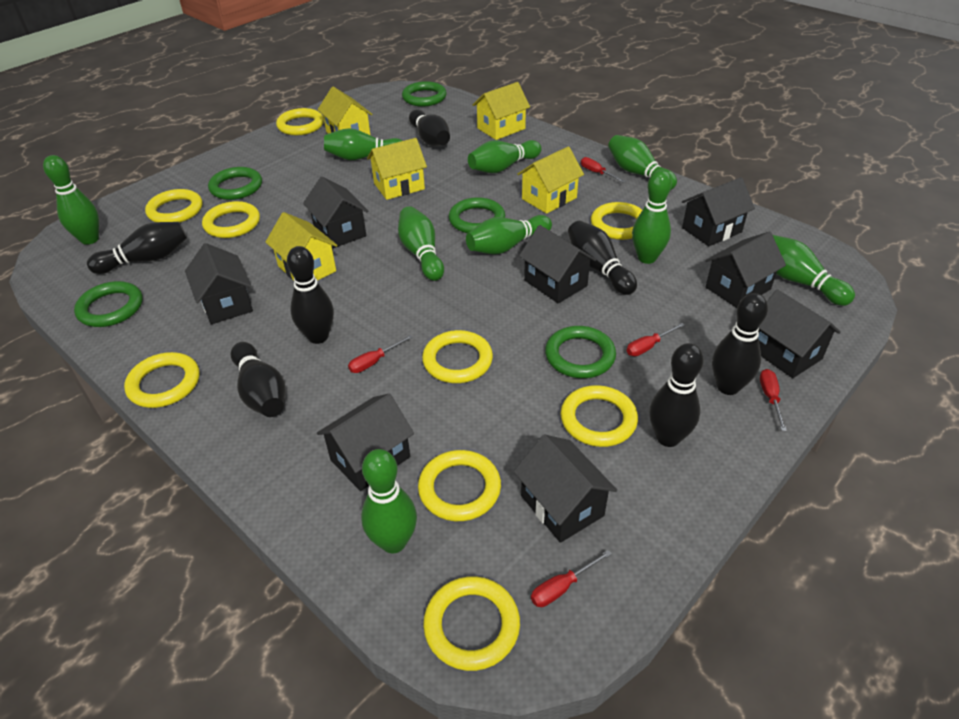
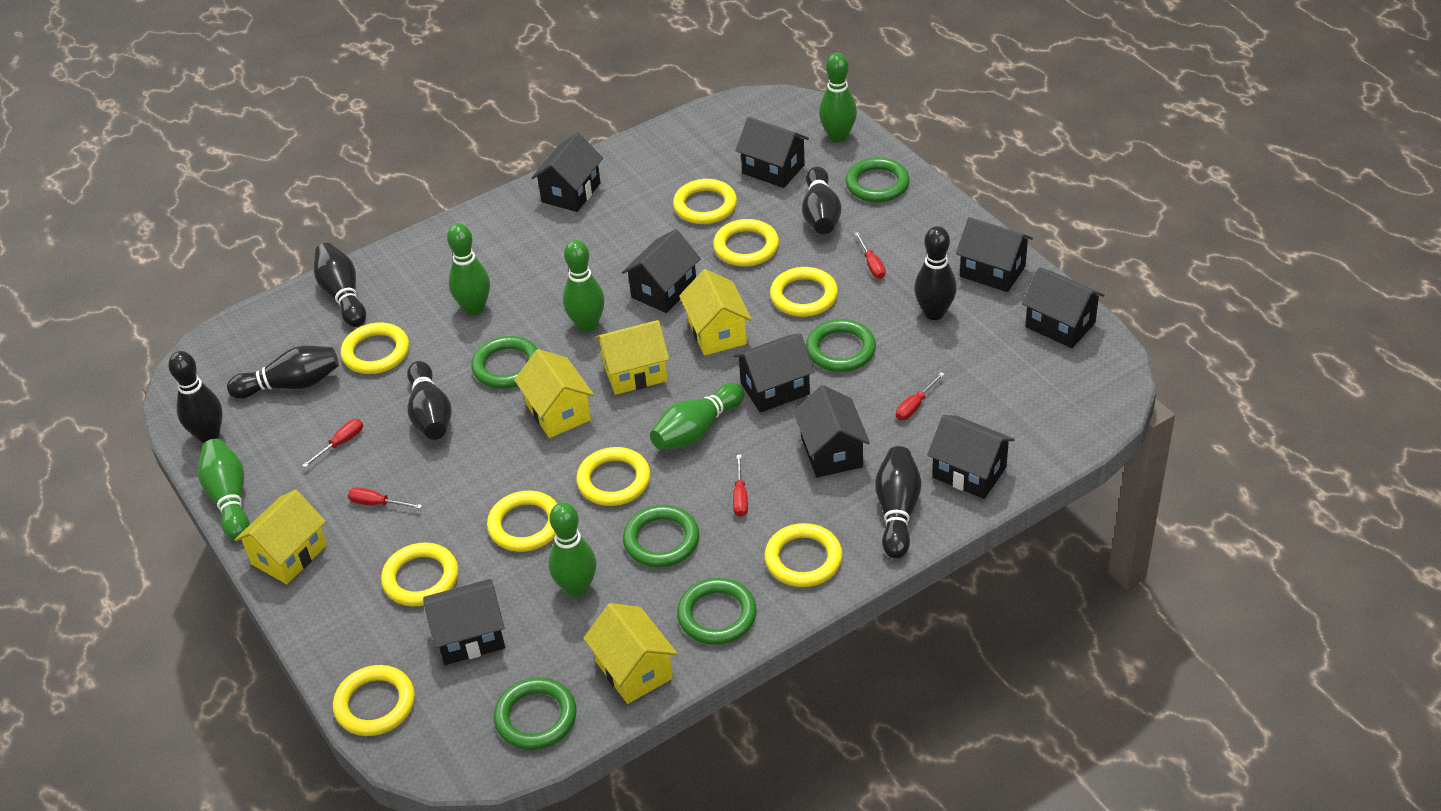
black house: 8 -> 9
green bowling pin: 9 -> 6
green ring: 5 -> 6

